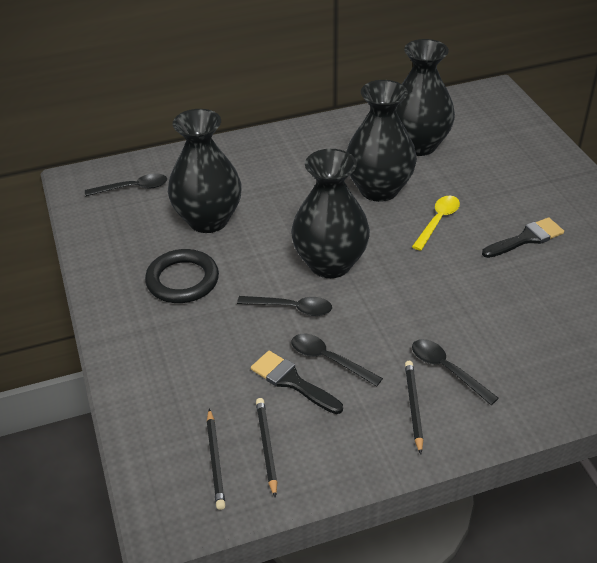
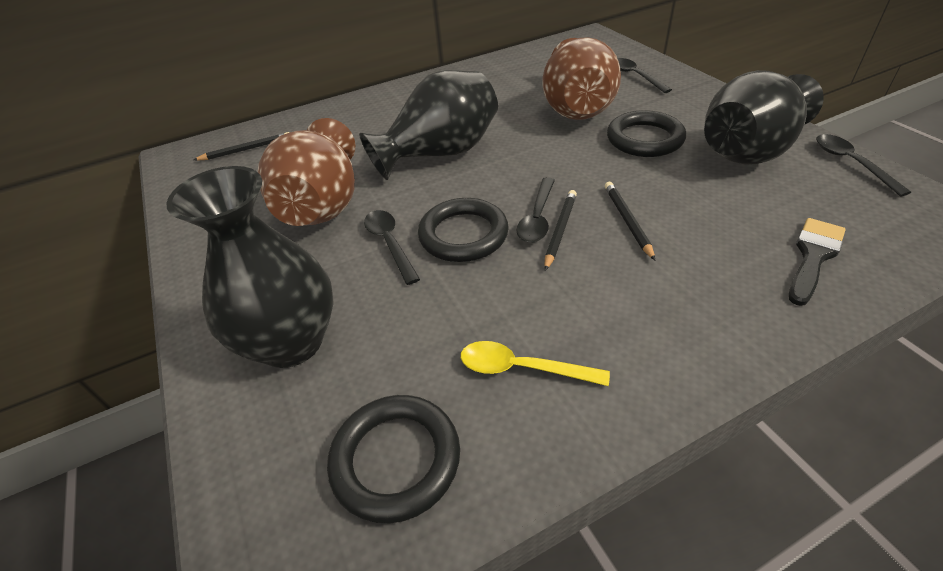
black brush: 2 -> 1
black ring: 1 -> 3
black vase: 4 -> 3
brown vase: 0 -> 2

